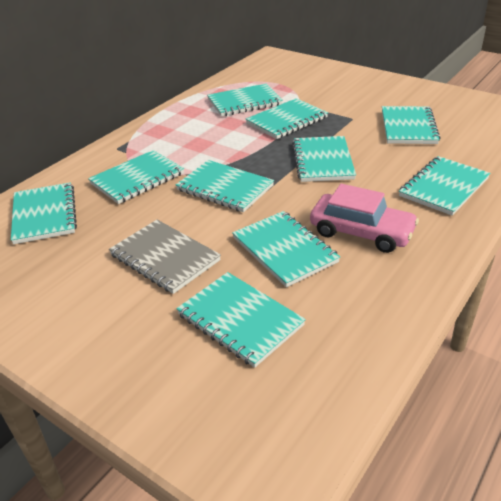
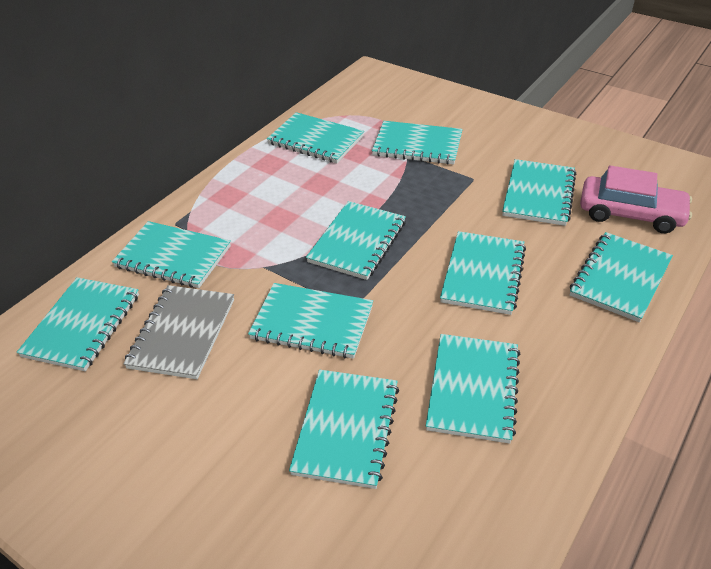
turquoise notebook: 10 -> 11

